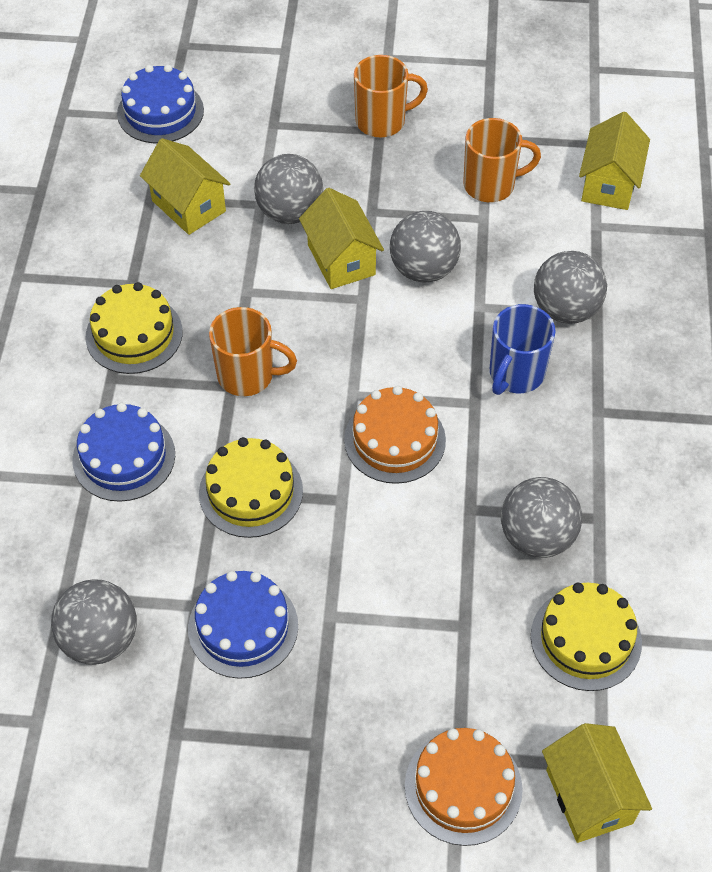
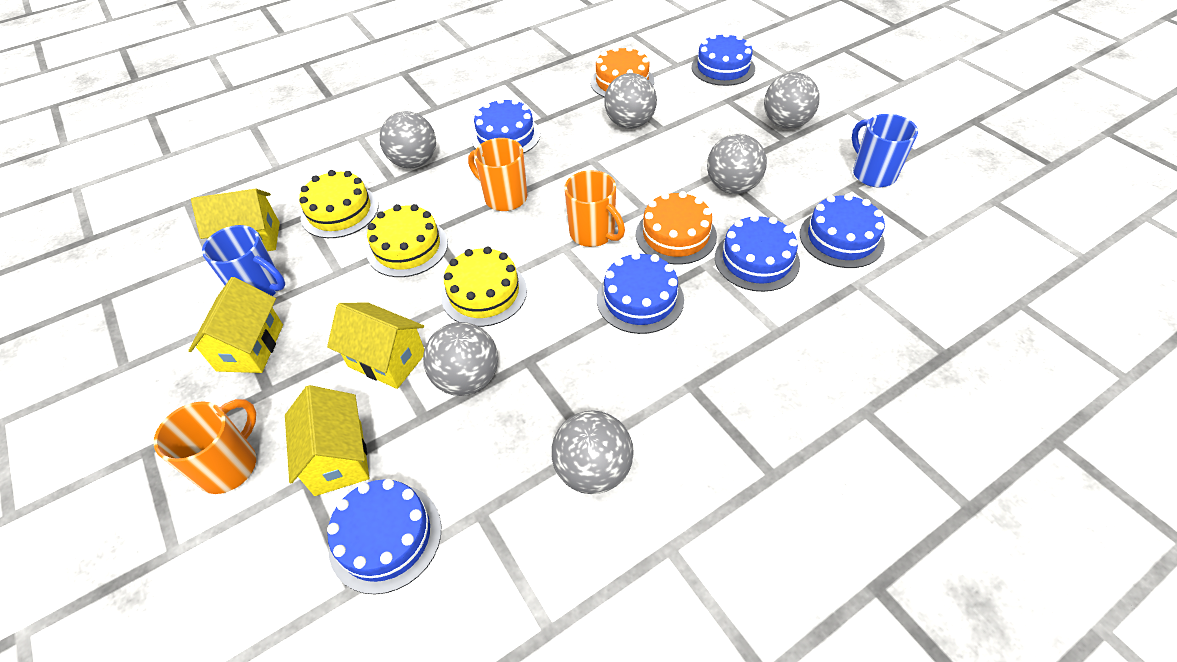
blue cake: 3 -> 6
blue mug: 1 -> 2
grey ball: 5 -> 6

